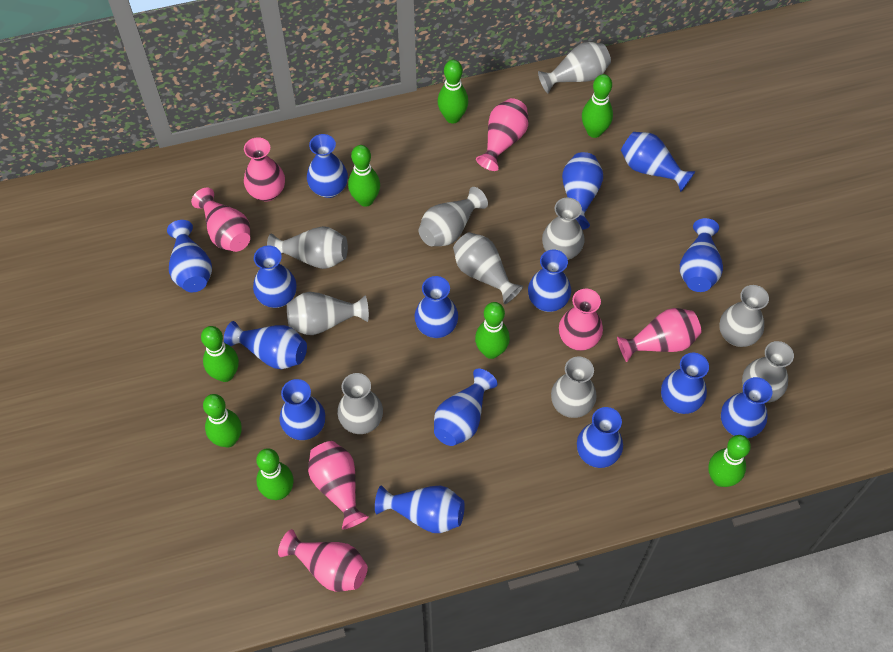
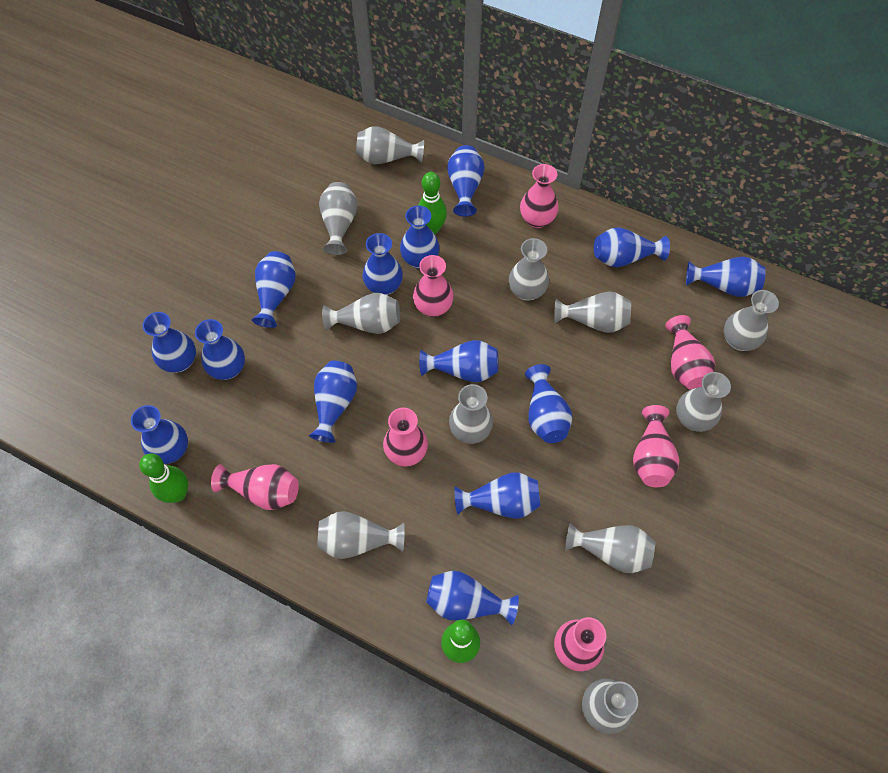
blue vase: 15 -> 14
green bowling pin: 8 -> 3
grey vase: 10 -> 11

